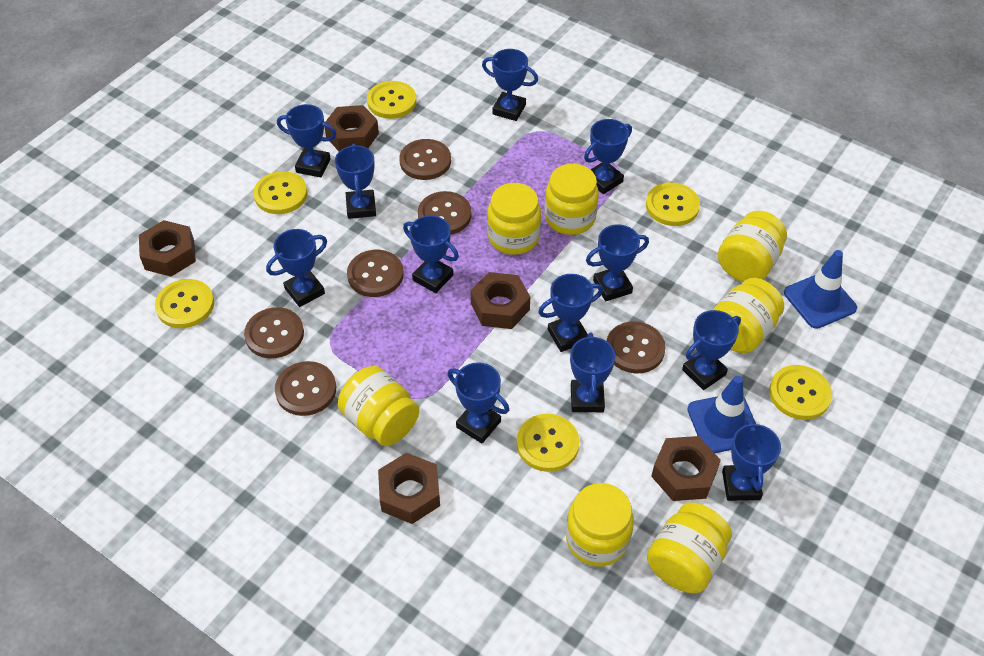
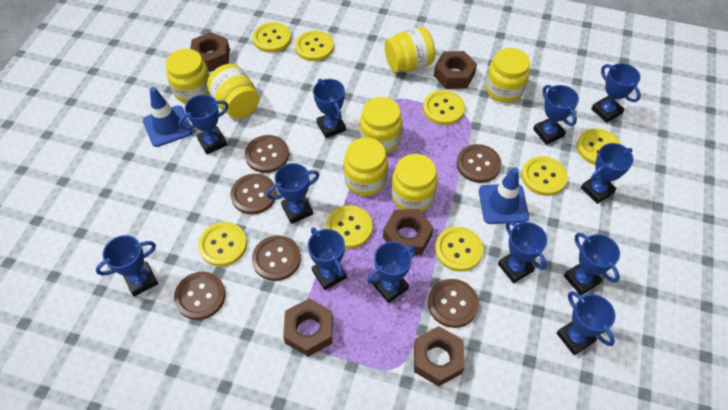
yellow button: 6 -> 8

